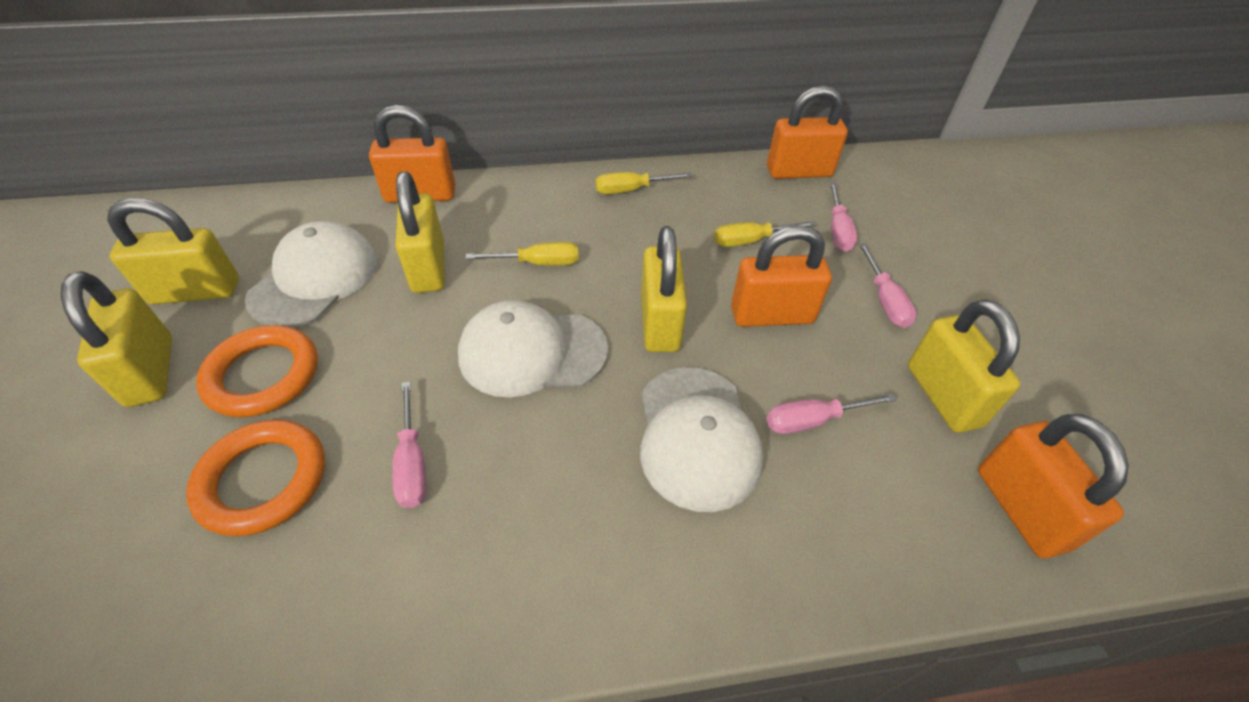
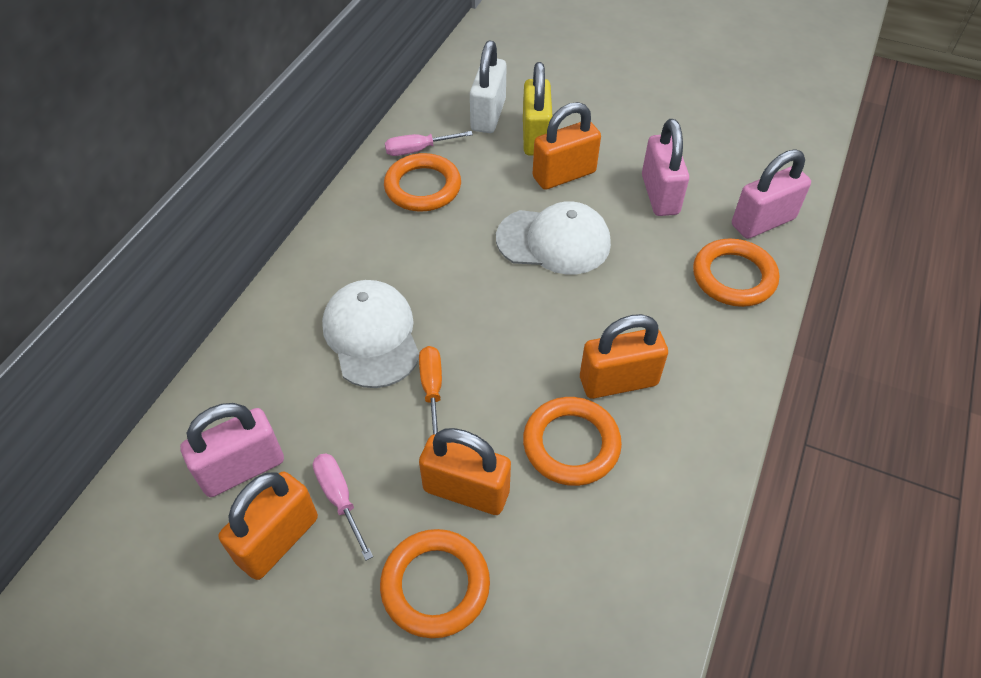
orange ring: 2 -> 4
orange screwdriver: 0 -> 1
pink padlock: 0 -> 3
pink screwdriver: 4 -> 2
white cap: 3 -> 2
white padlock: 0 -> 1
yellow padlock: 5 -> 1
yellow screwdriver: 3 -> 0

